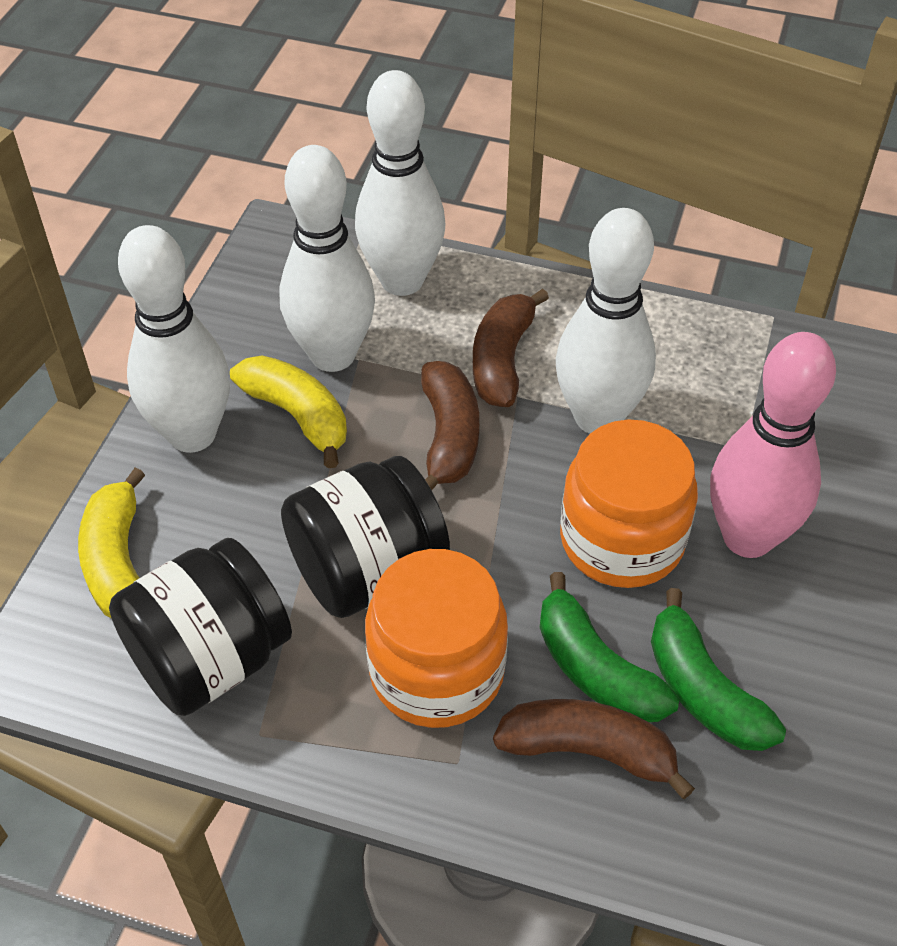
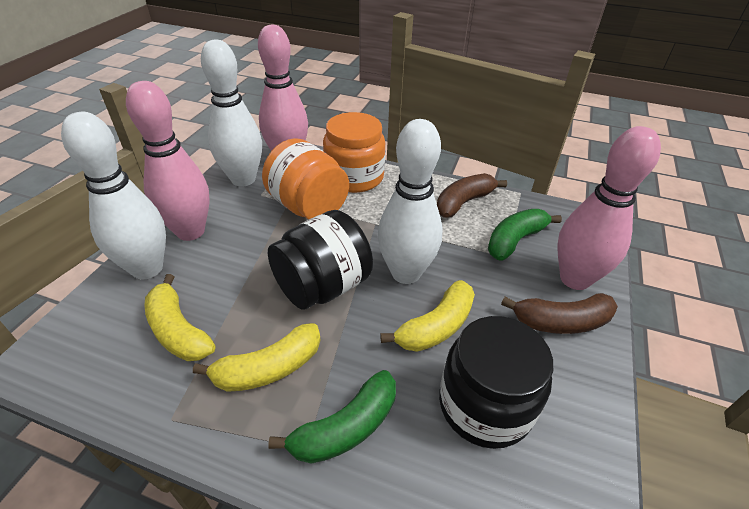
brown banana: 3 -> 2
pink bowling pin: 1 -> 3
white bowling pin: 4 -> 3
yellow banana: 2 -> 3

